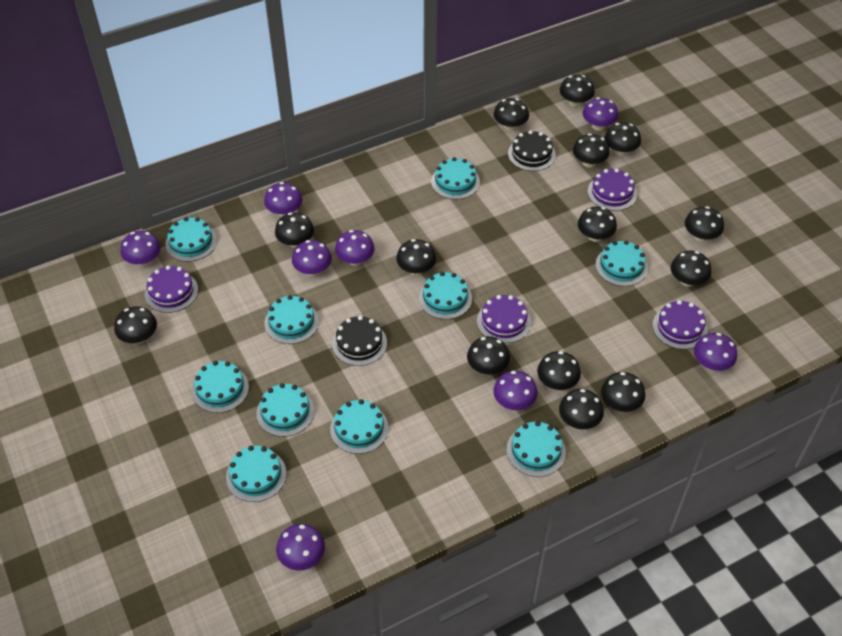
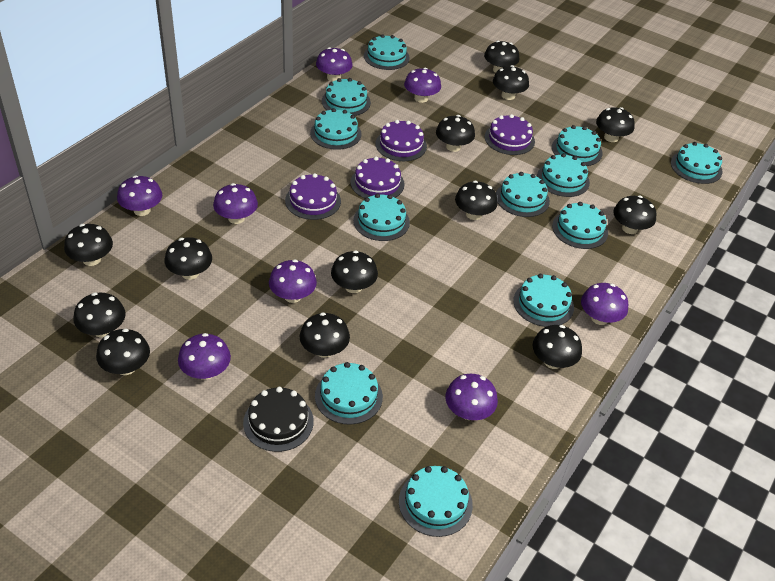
black cake: 2 -> 1
black mushroom: 14 -> 13
turquoise cake: 10 -> 12

